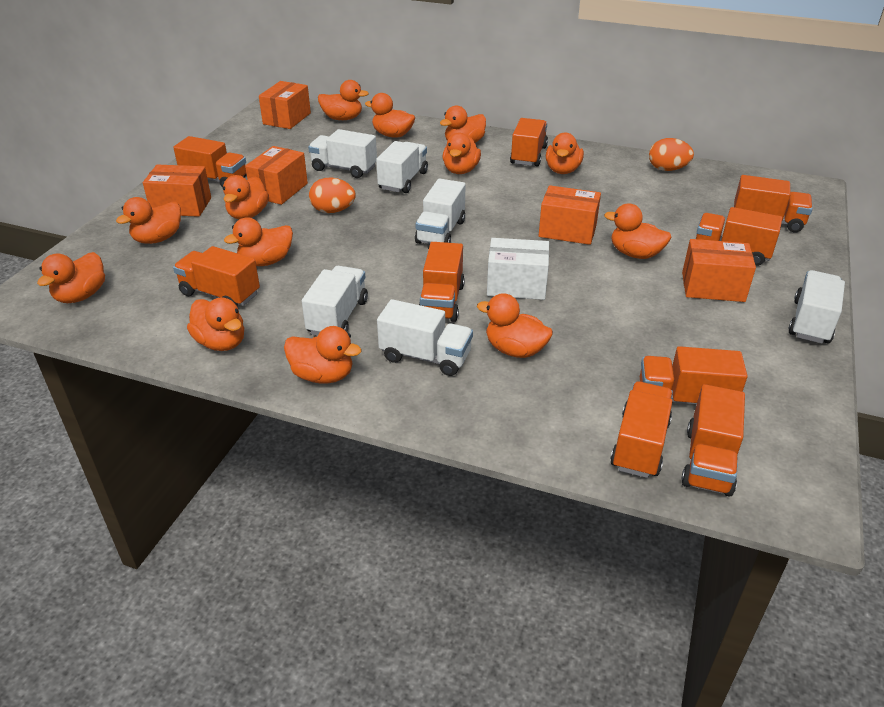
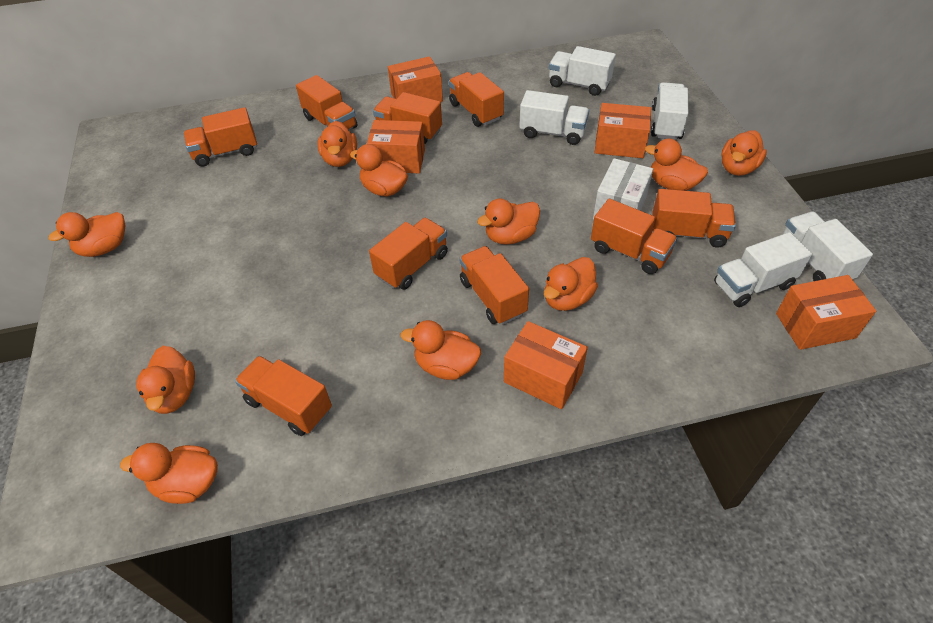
orange duck: 13 -> 10
orange egg: 2 -> 0
white truck: 6 -> 5

